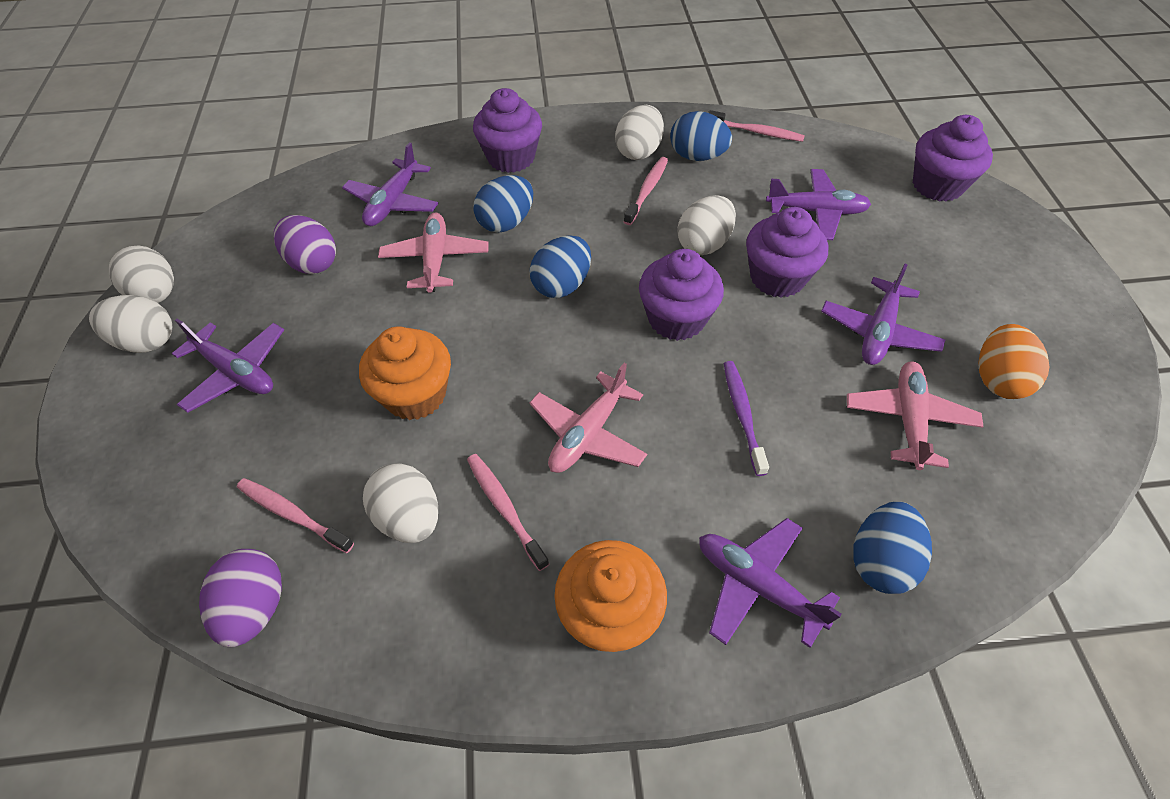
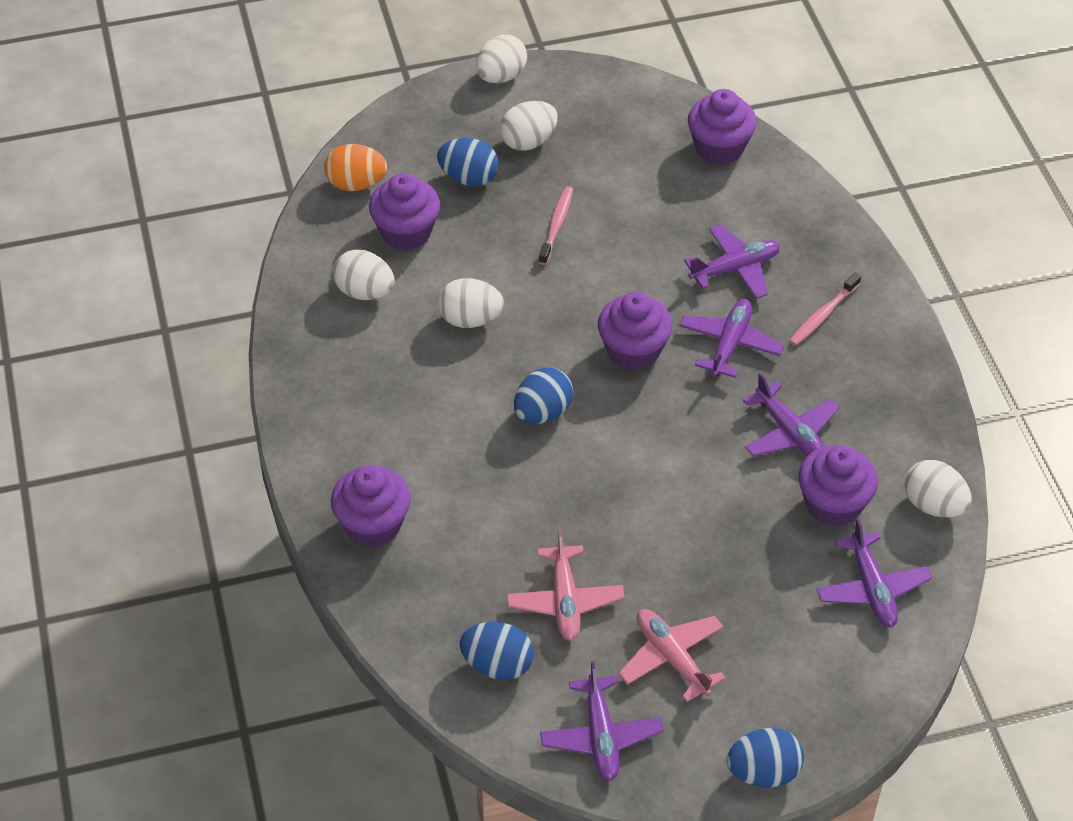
orange cupcake: 2 -> 0
pink plane: 3 -> 2
pink toothbrush: 4 -> 2
purple cupcake: 4 -> 5
purple egg: 2 -> 0
purple toothbrush: 1 -> 0

